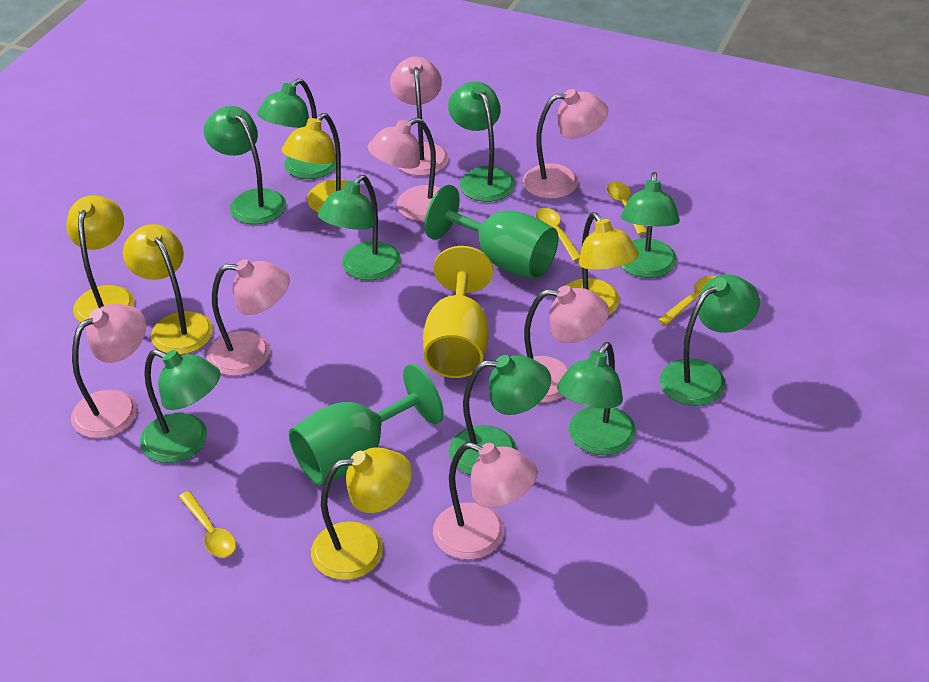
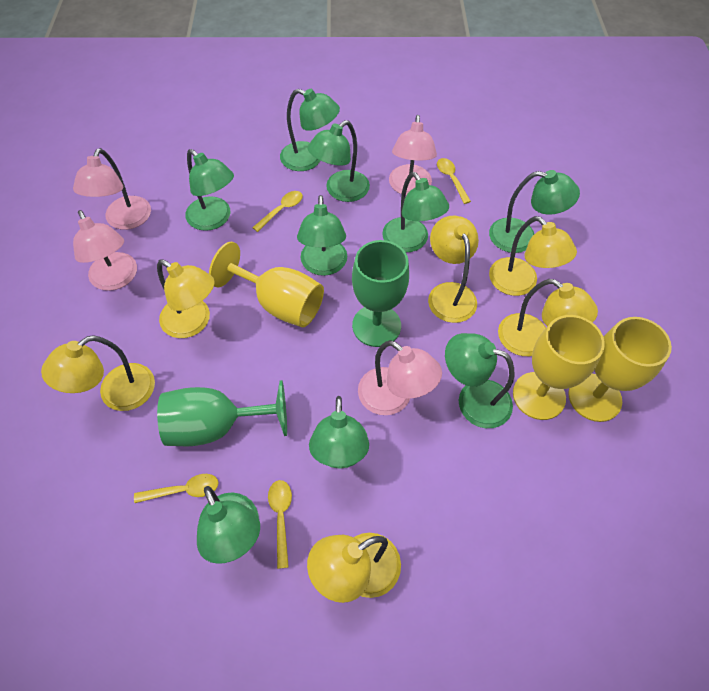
pink lamp: 7 -> 4
yellow goblet: 1 -> 3
yellow lamp: 5 -> 6

